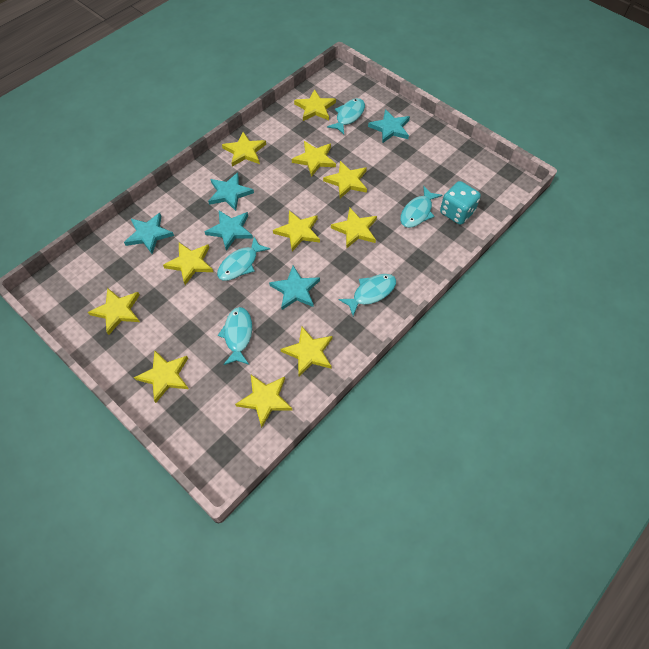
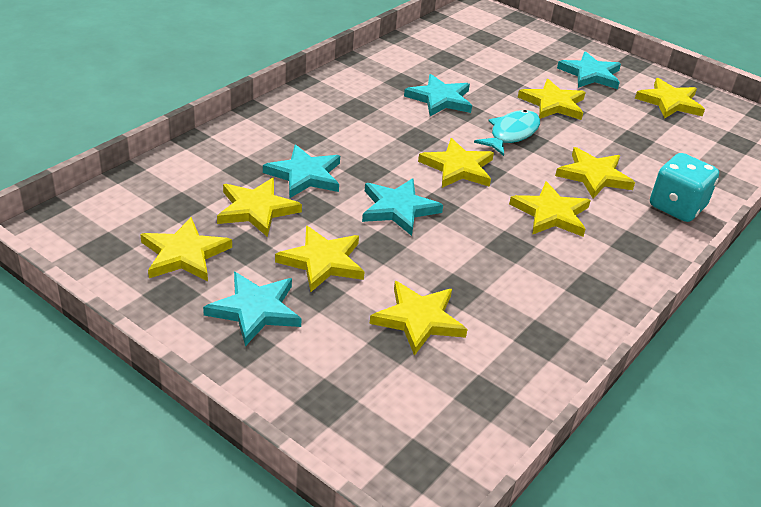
turquoise fish: 5 -> 1
yellow star: 11 -> 9

